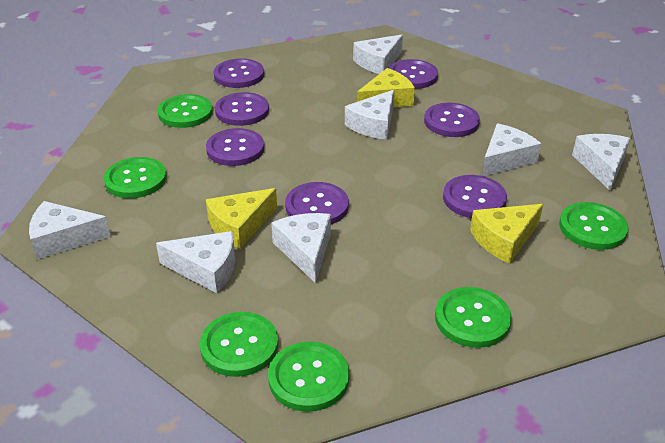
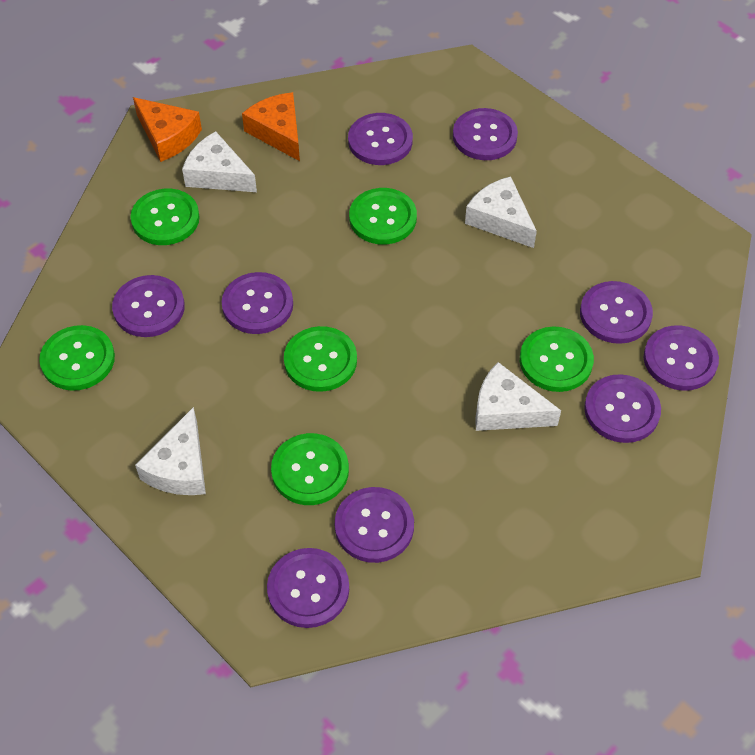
orange cheese: 0 -> 2
purple button: 7 -> 9
white cheese: 7 -> 4
yellow cheese: 3 -> 0

